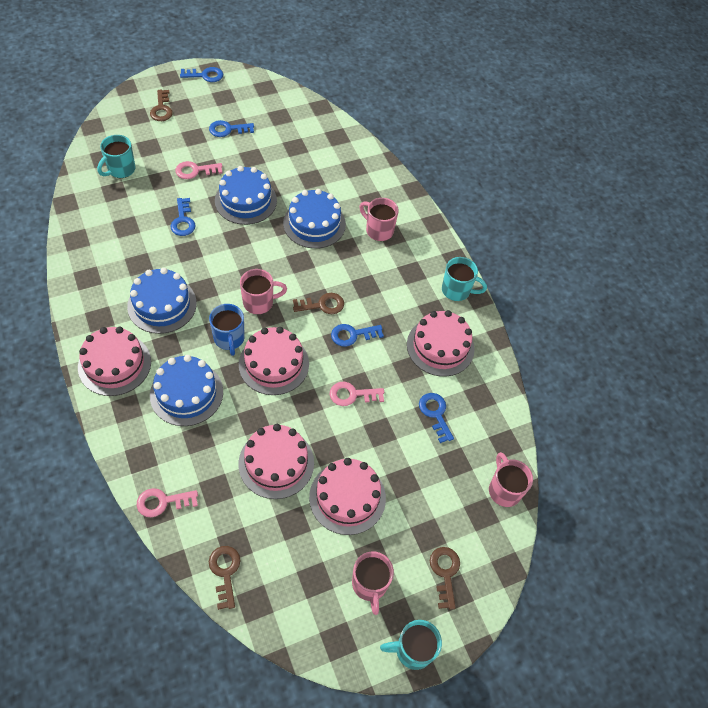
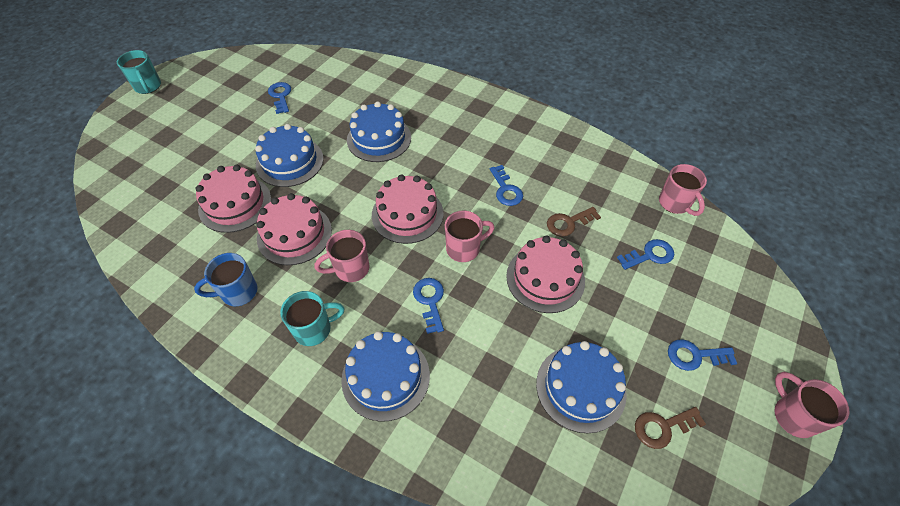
brown key: 4 -> 2
pink cake: 5 -> 4
pink key: 3 -> 0
turquoise mug: 3 -> 2

